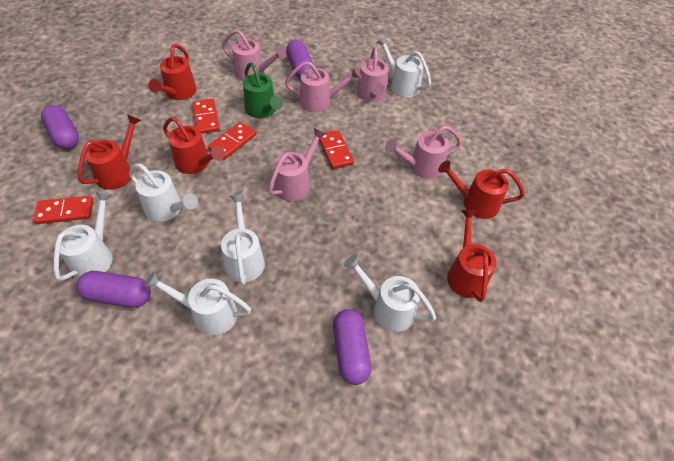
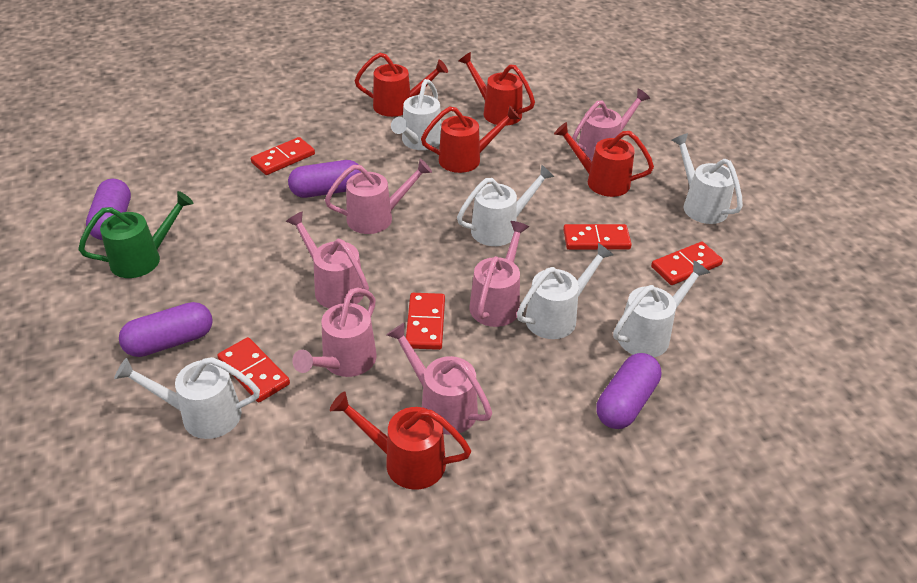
pink watering can: 5 -> 6
red domino: 4 -> 5

